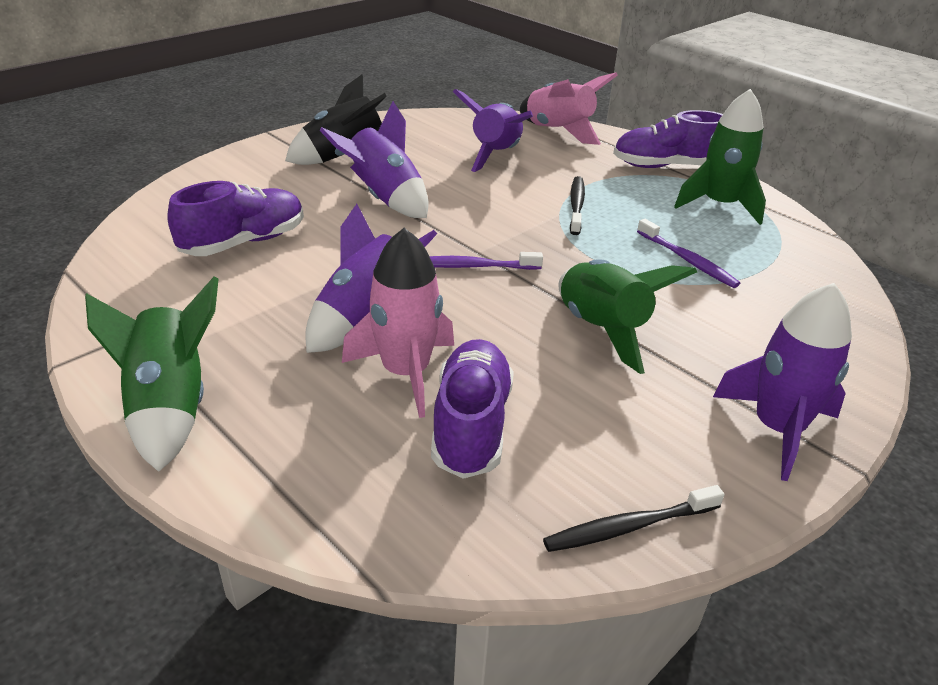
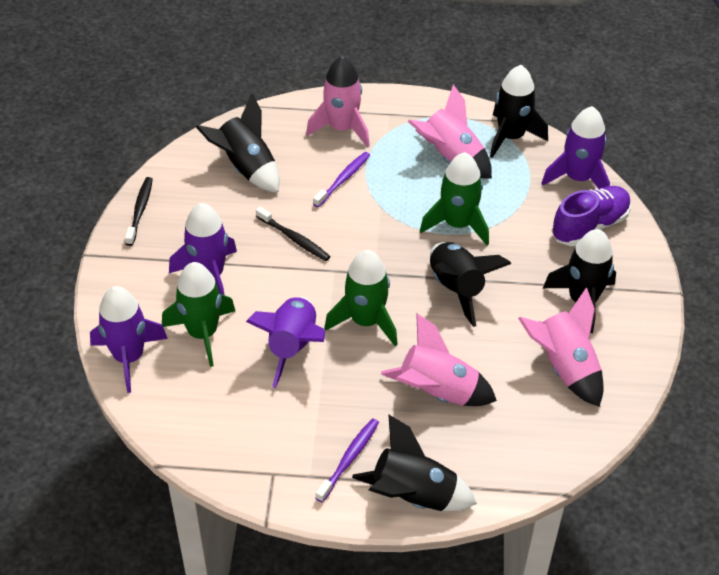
black rocket: 1 -> 5
pink rocket: 2 -> 4
purple shoe: 3 -> 1

